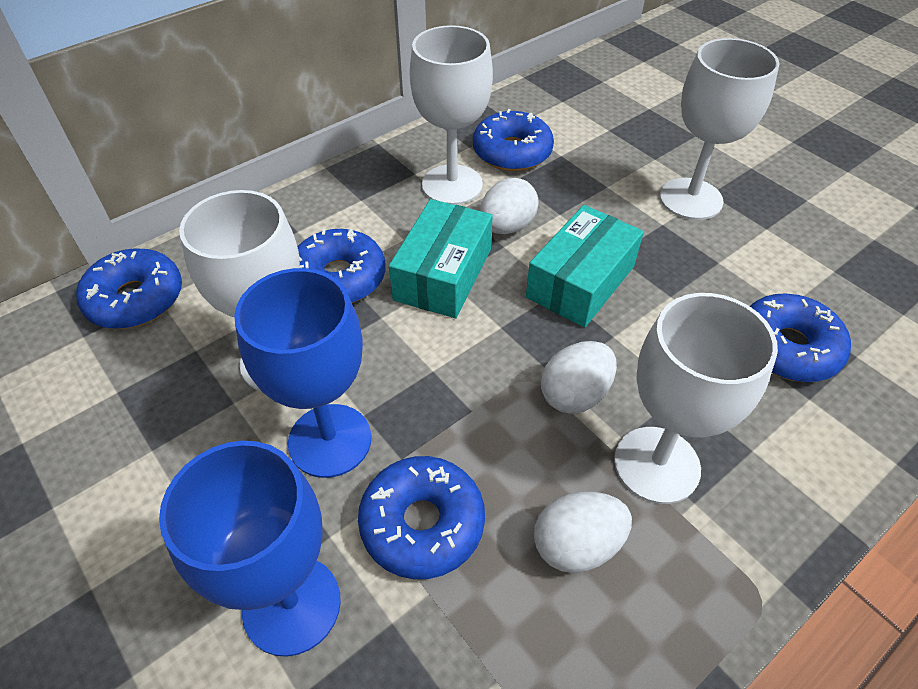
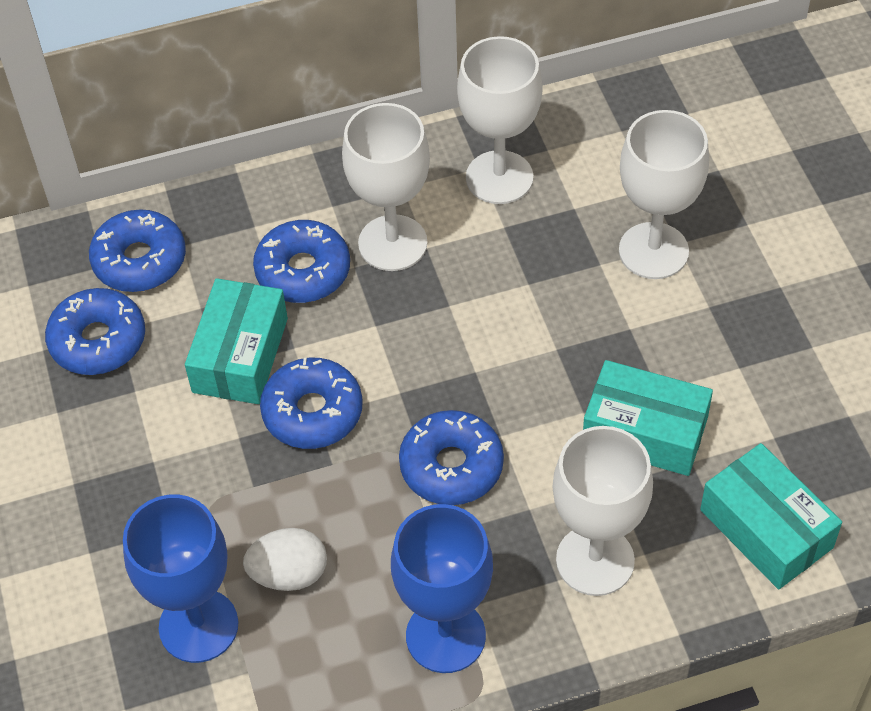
turquoise box: 2 -> 3
white egg: 3 -> 1

